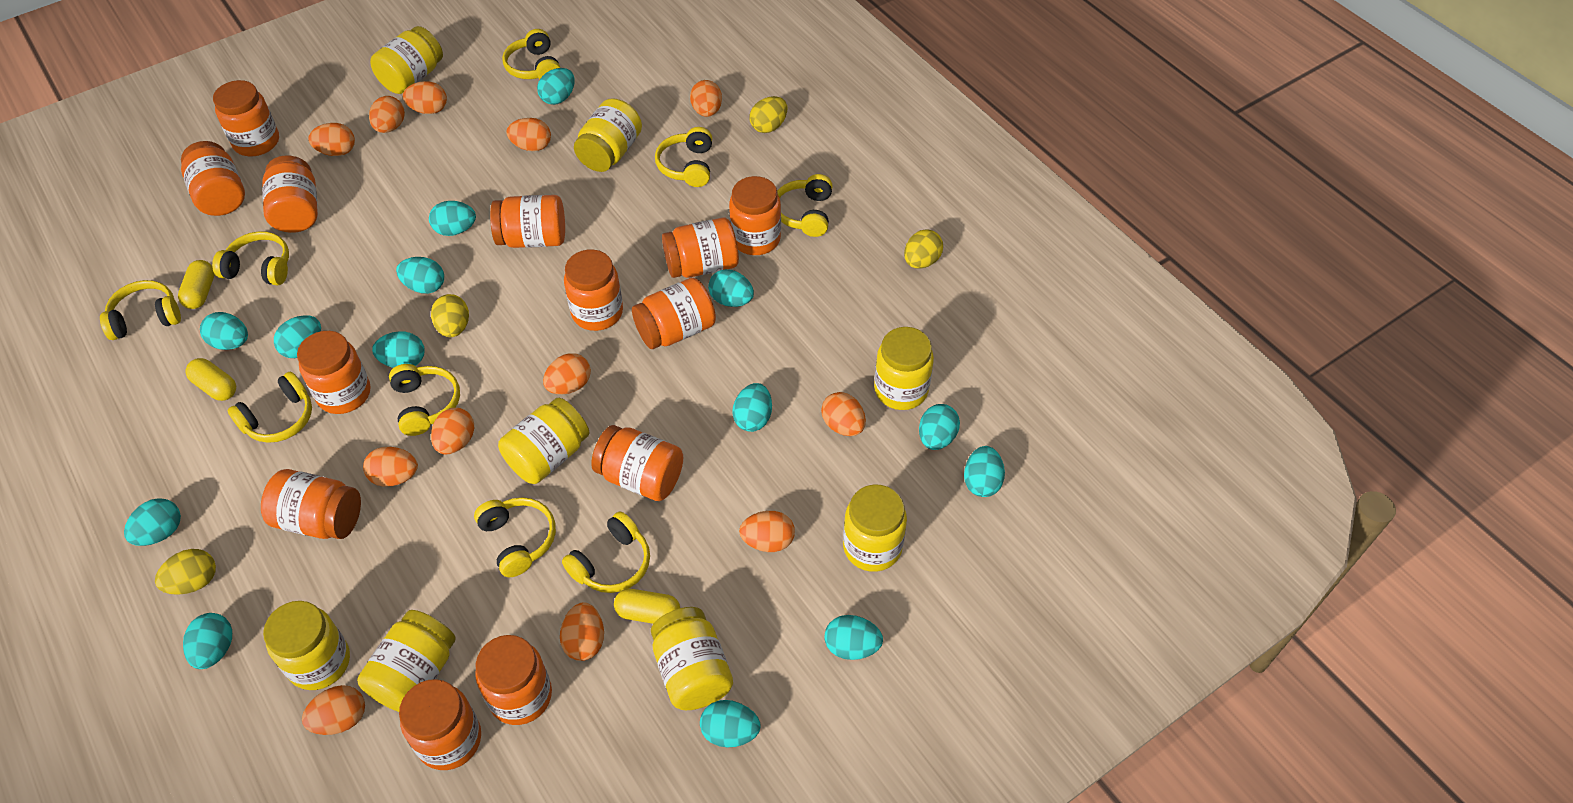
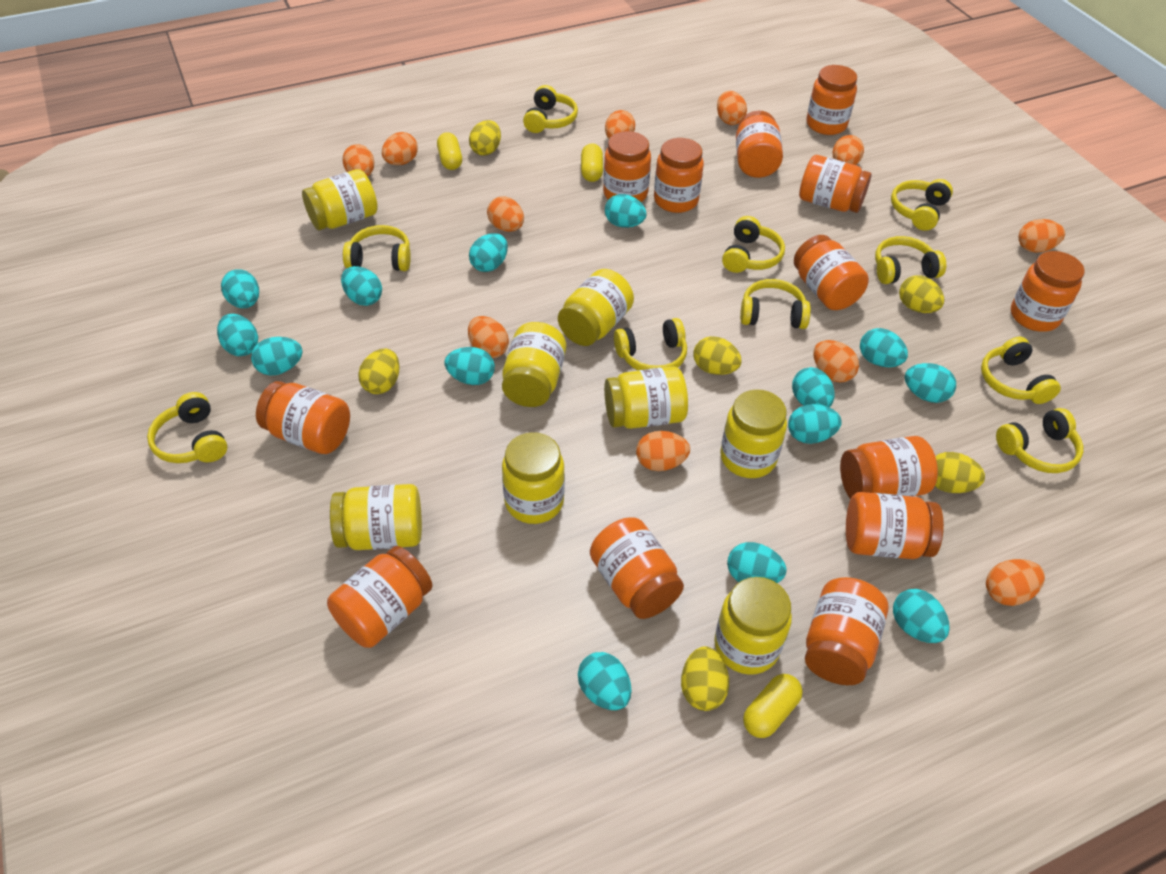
orange egg: 12 -> 11
yellow egg: 4 -> 6
yellow headphones: 9 -> 10

